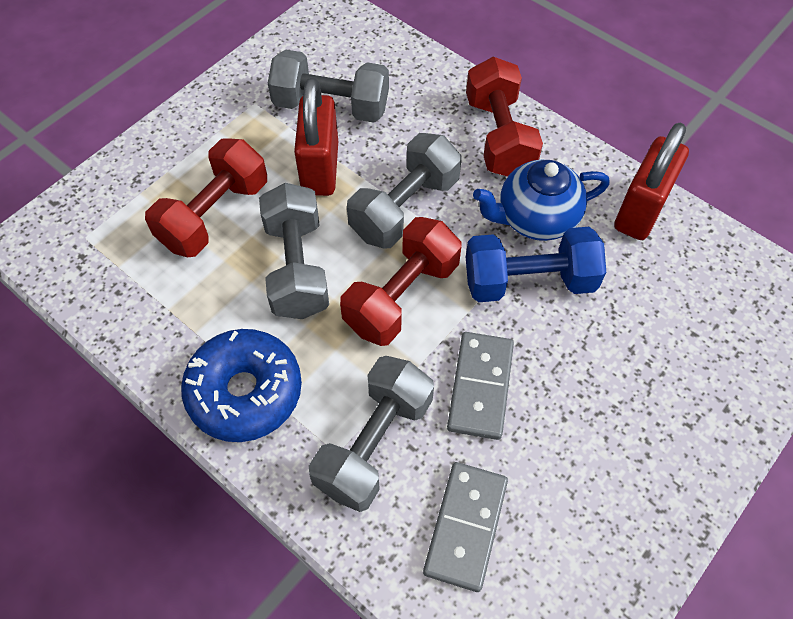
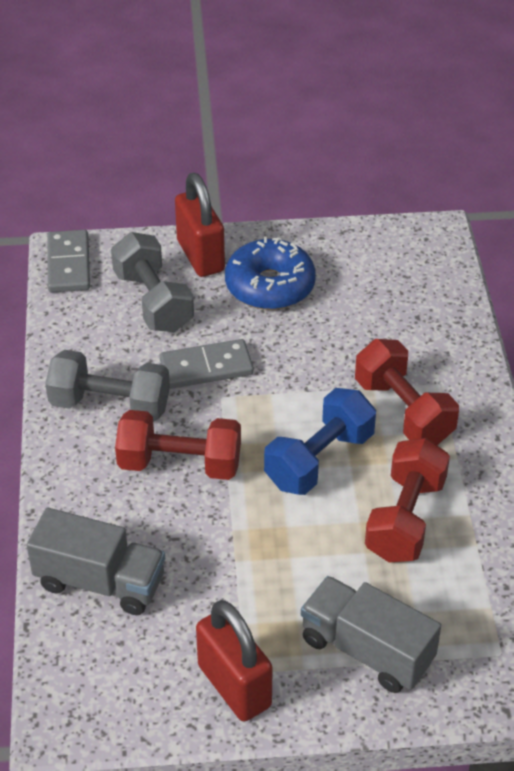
blue teapot: 1 -> 0
grey dumbbell: 4 -> 2
grey truck: 0 -> 2

